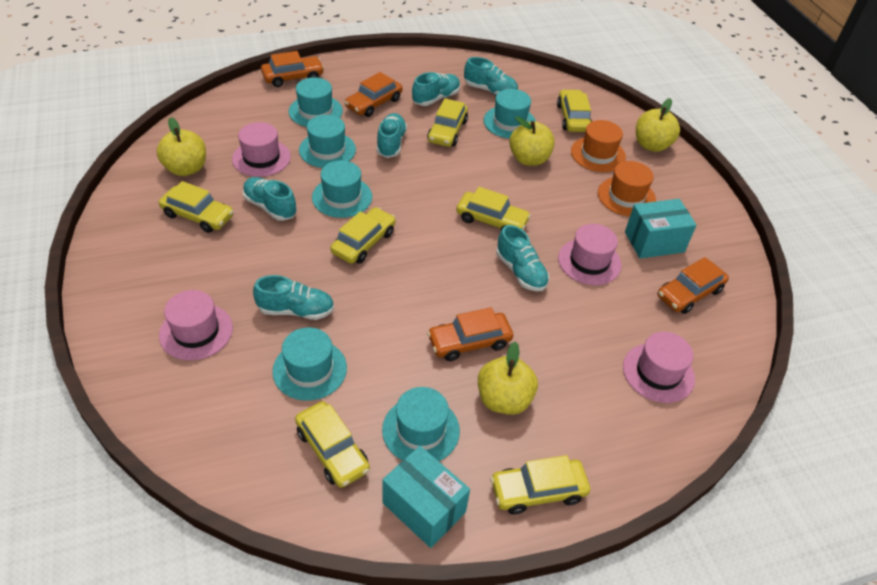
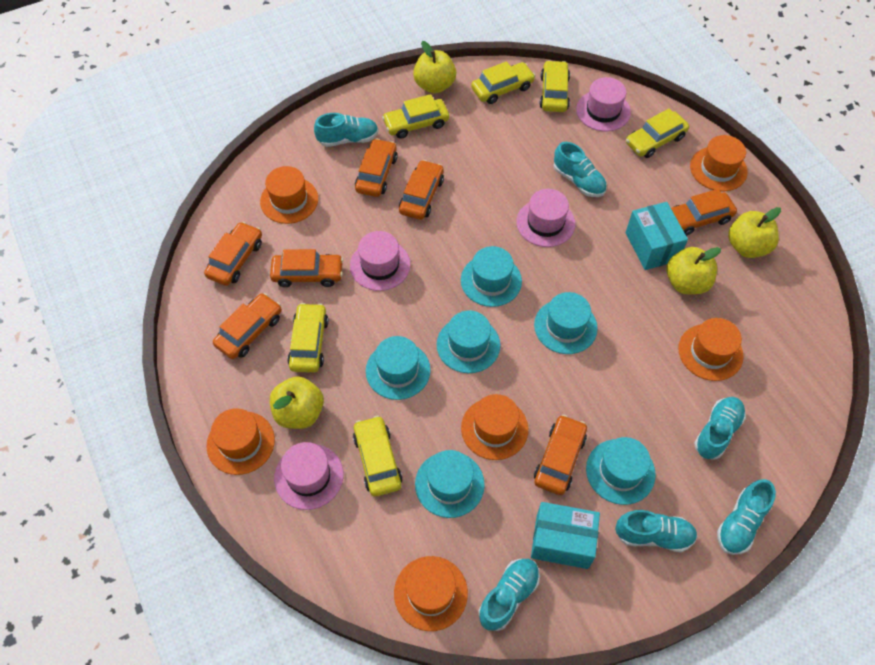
orange car: 4 -> 7
orange hat: 2 -> 6
yellow car: 7 -> 6

